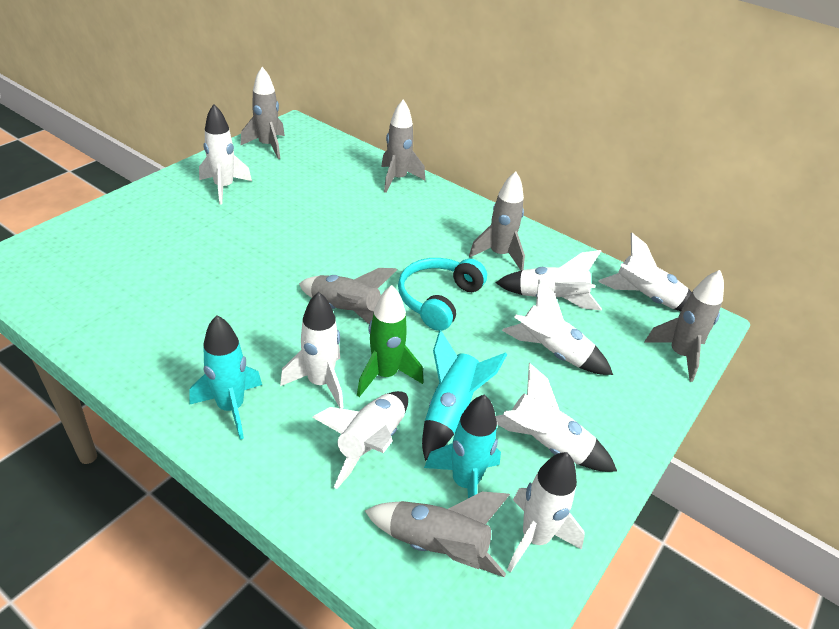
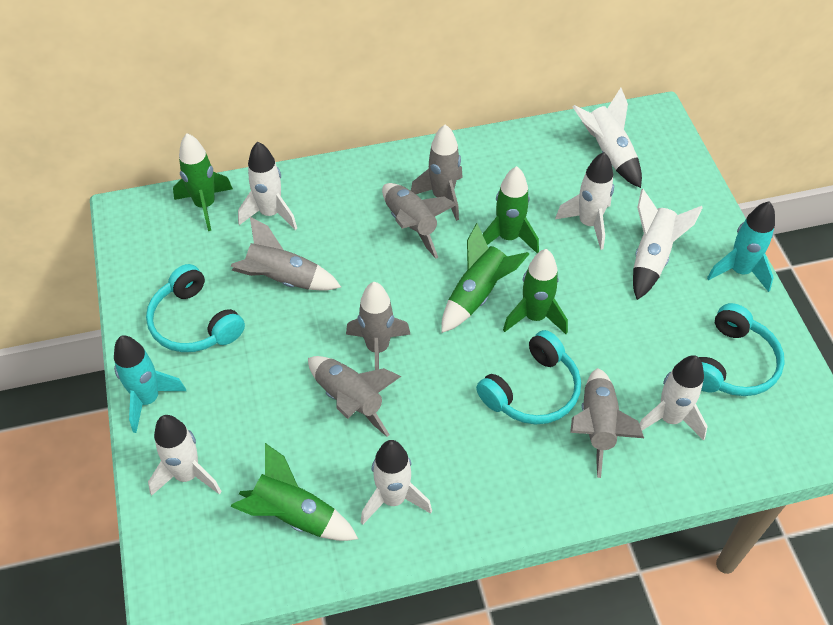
green rocket: 1 -> 5
turquoise headphones: 1 -> 3
turquoise rocket: 3 -> 2
white rocket: 8 -> 7

